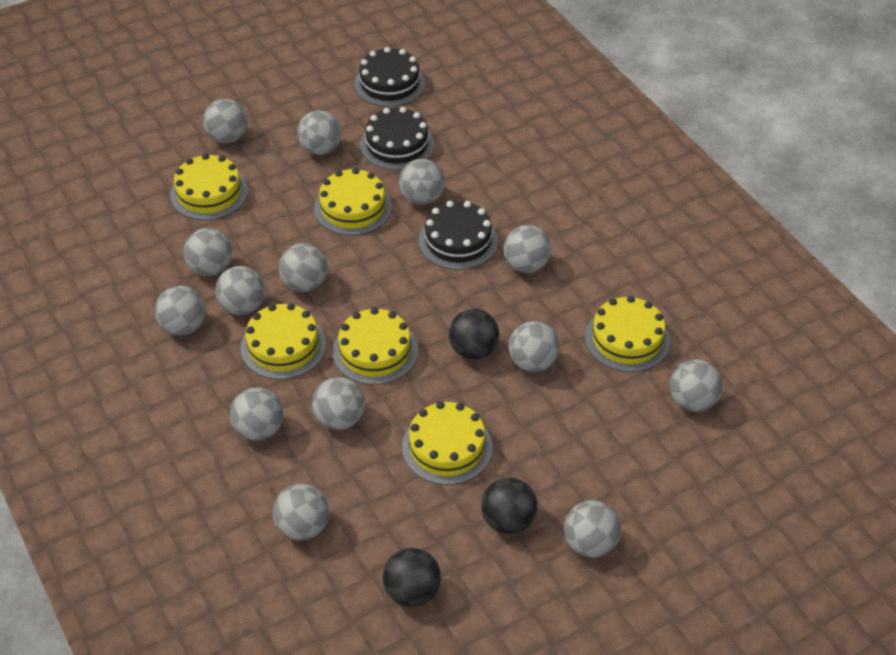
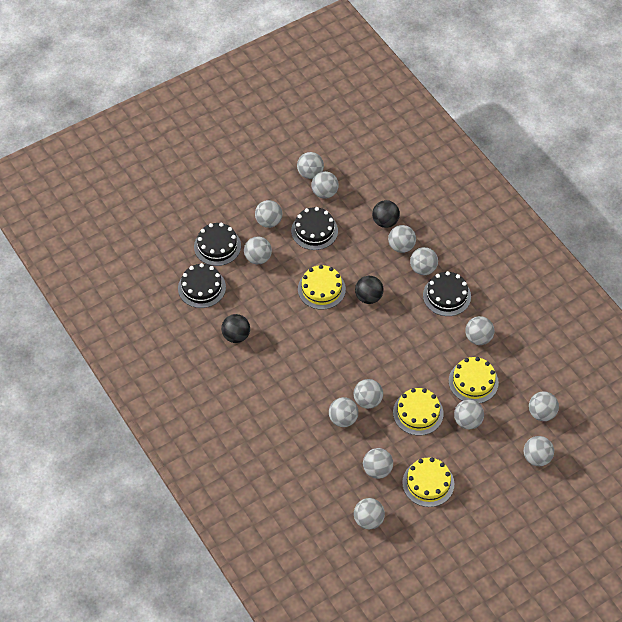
black cake: 3 -> 4
yellow cake: 6 -> 4

